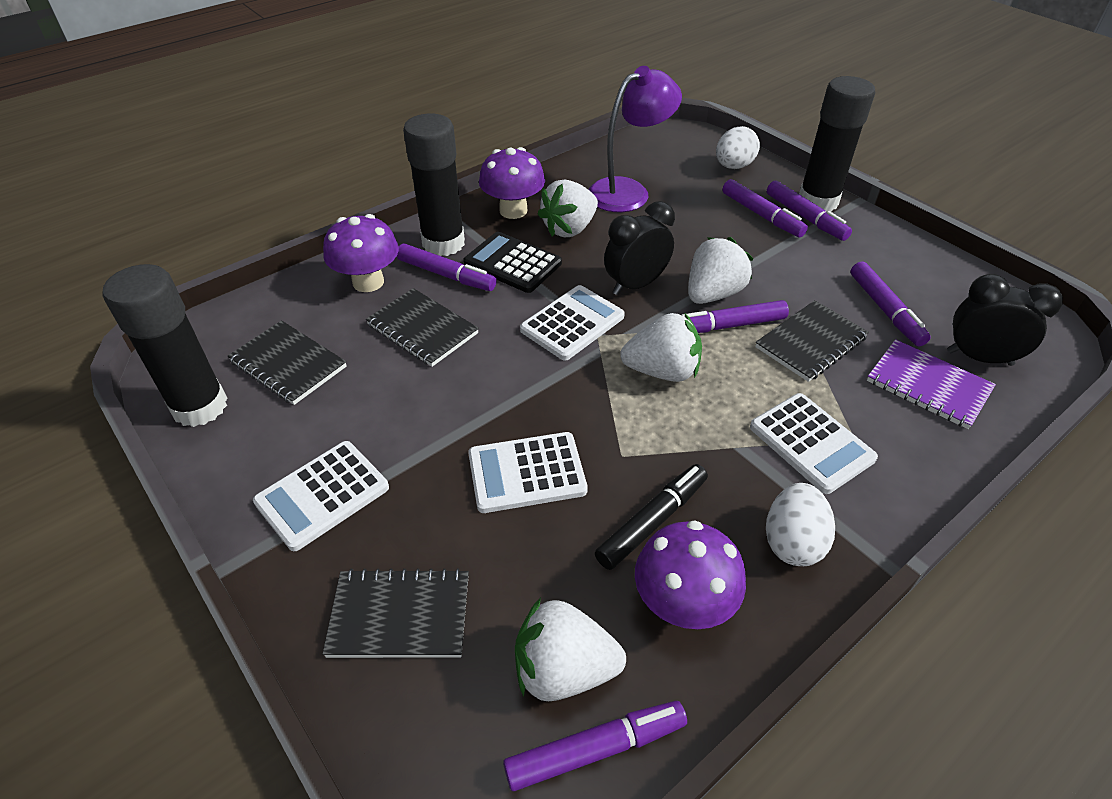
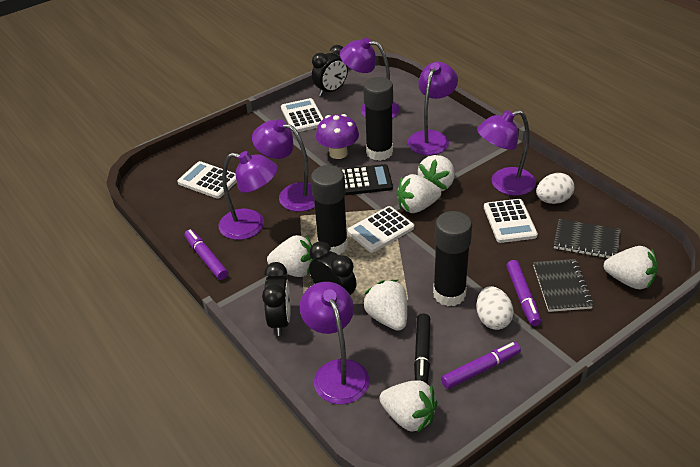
black clock: 2 -> 3
black notebook: 4 -> 2
purple lamp: 1 -> 6
purple marker: 6 -> 3
purple mushroom: 3 -> 1
purple notebook: 1 -> 0
white strawberry: 4 -> 6

